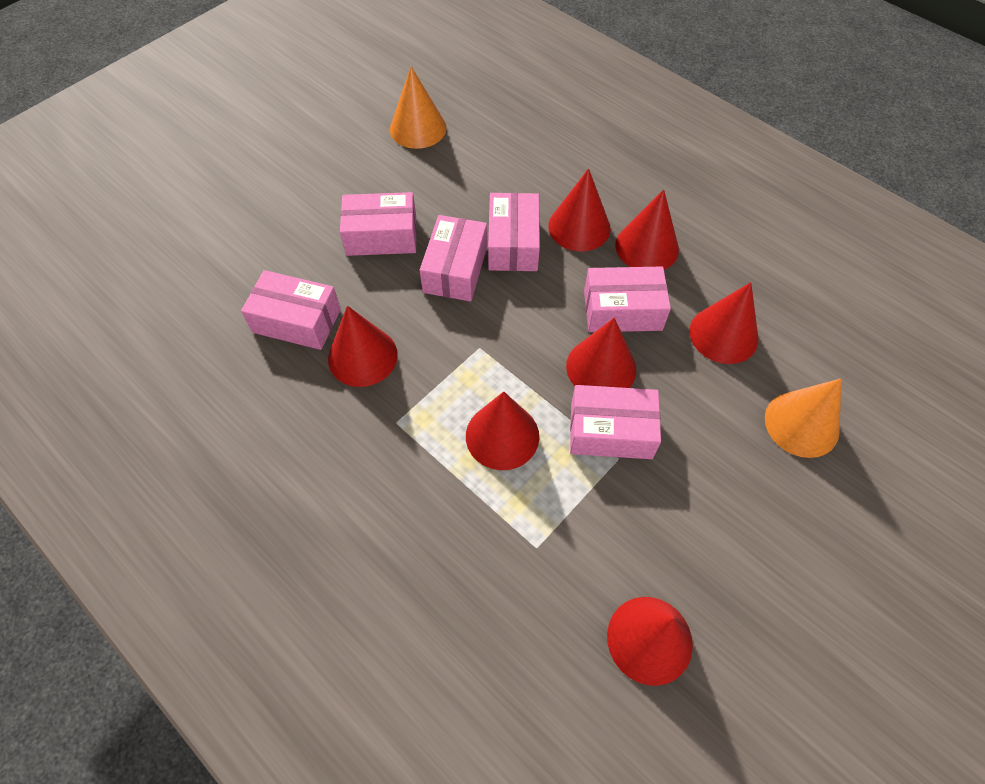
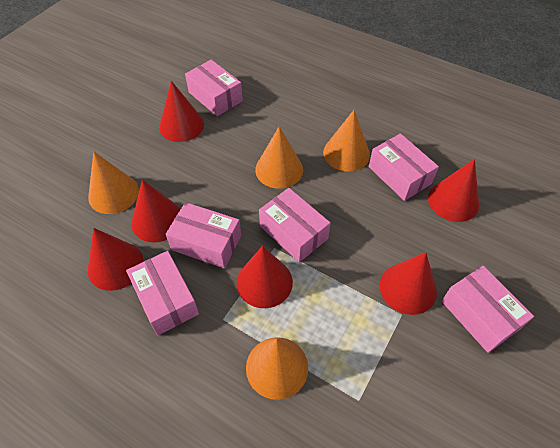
orange cone: 2 -> 4
red cone: 7 -> 6

